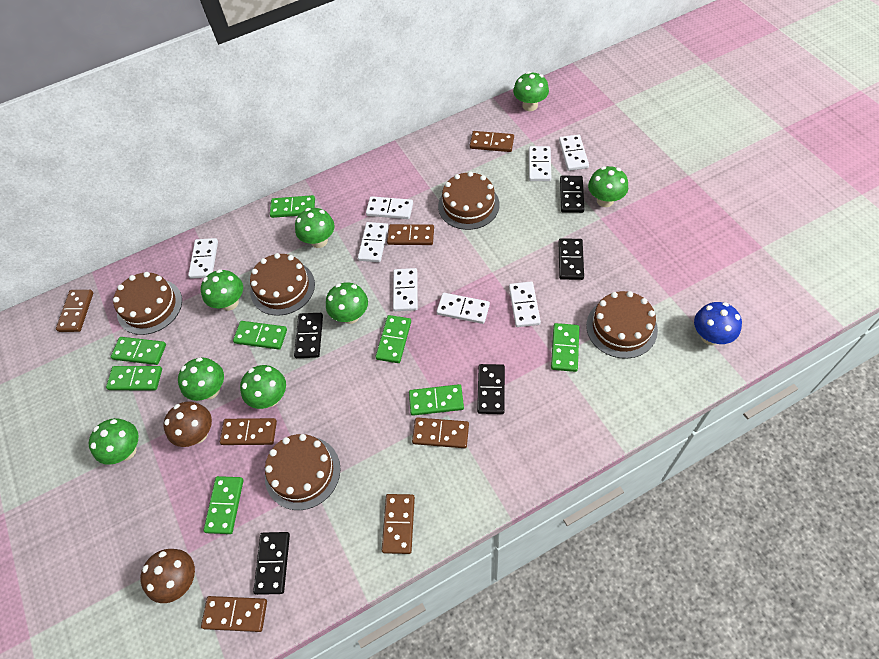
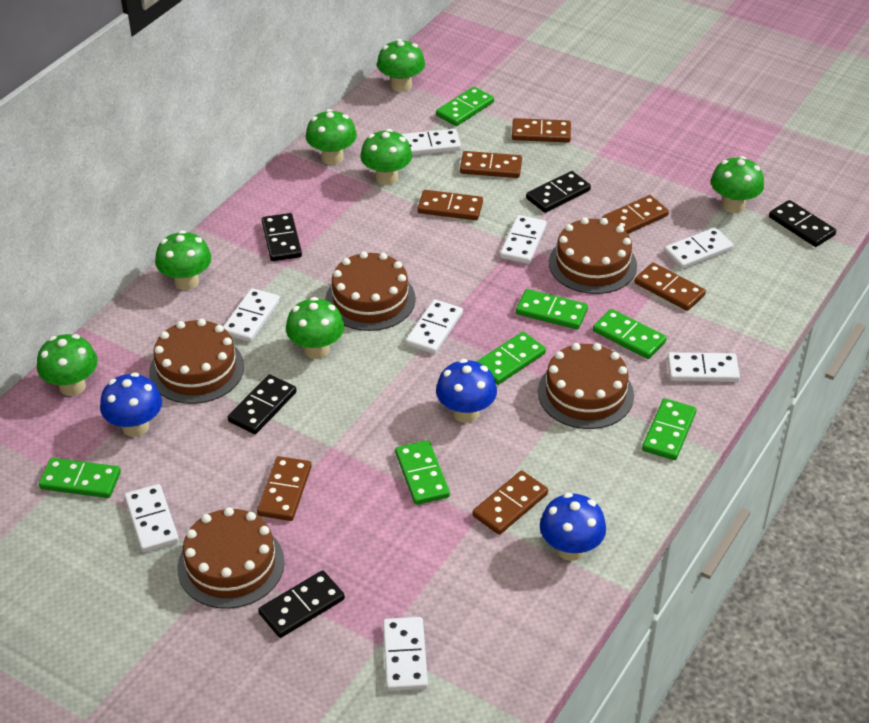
blue mushroom: 1 -> 3
brown mushroom: 2 -> 0
green domino: 8 -> 7
green mushroom: 8 -> 7

